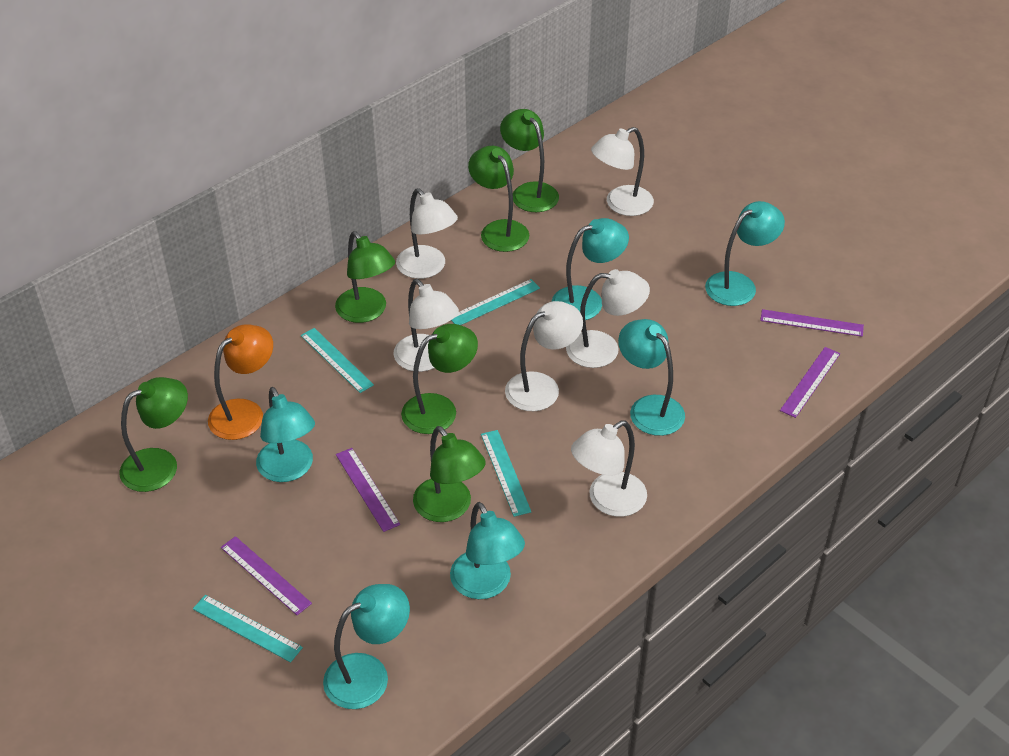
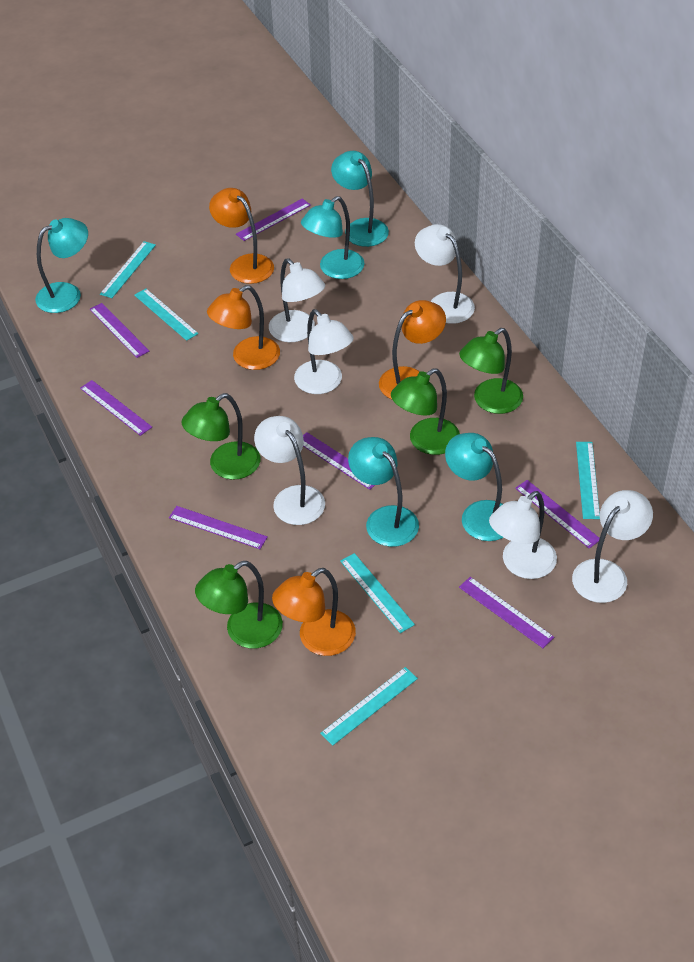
green lamp: 6 -> 4
orange lamp: 1 -> 4
purple ruler: 4 -> 7
turquoise lamp: 6 -> 5
turquoise ruler: 4 -> 5

